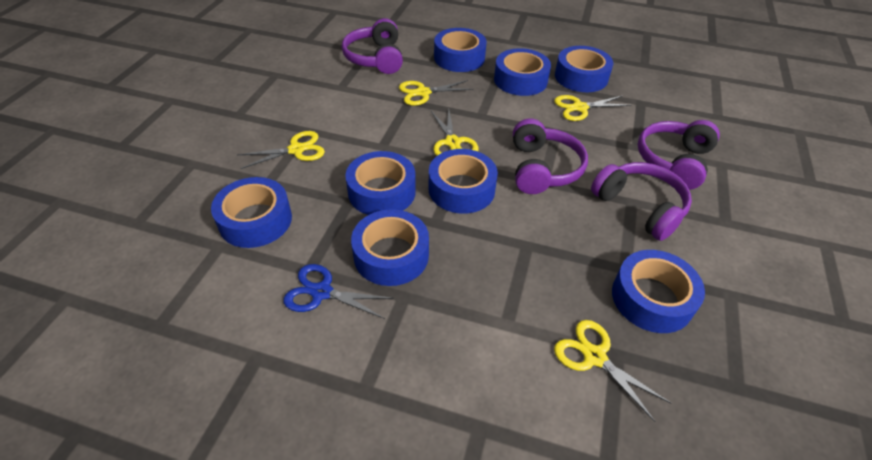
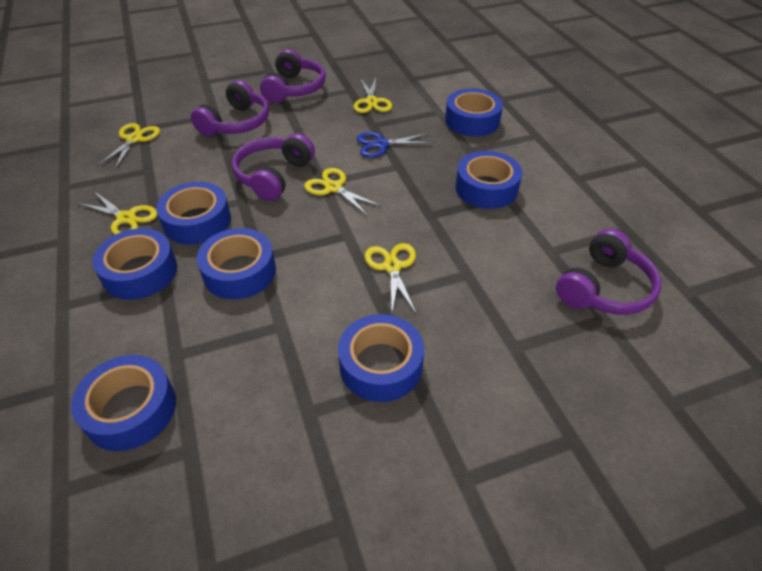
blue tape: 8 -> 7

